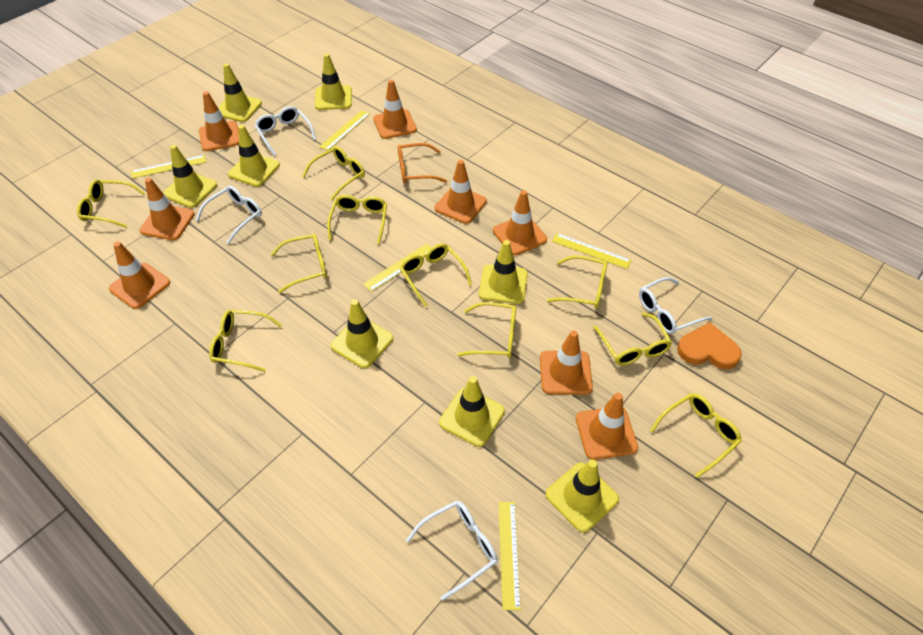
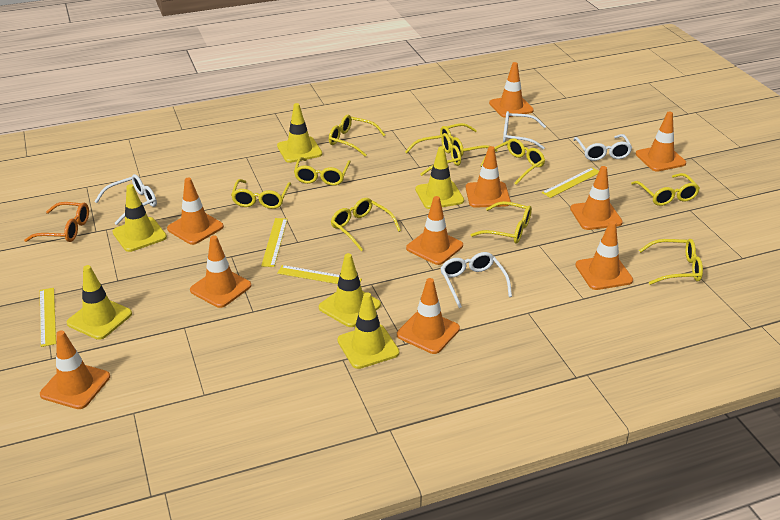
orange heart: 1 -> 0
orange traffic cone: 8 -> 10
yellow ruler: 5 -> 4
yellow traffic cone: 8 -> 6

